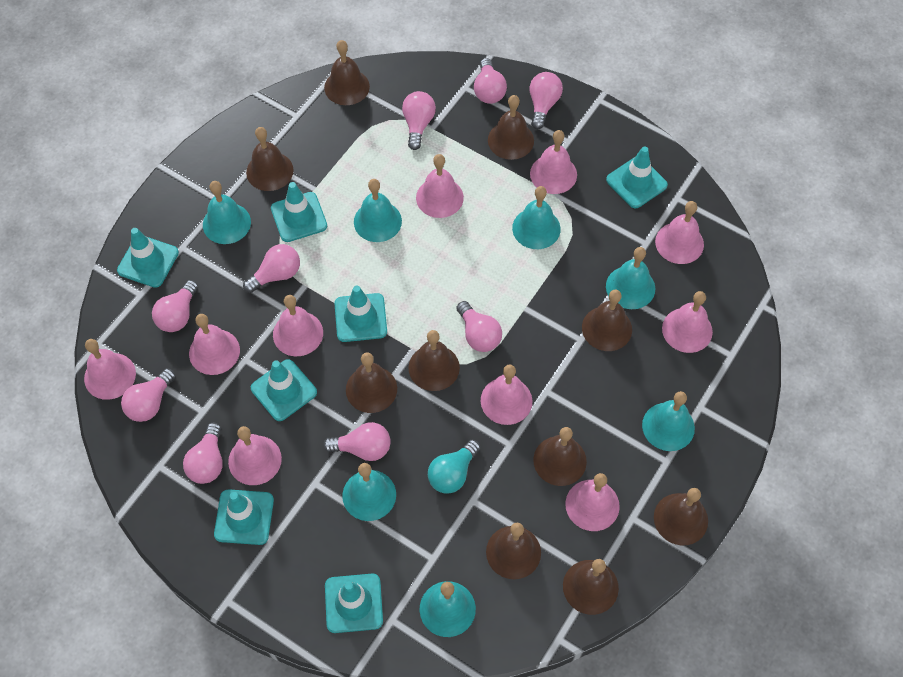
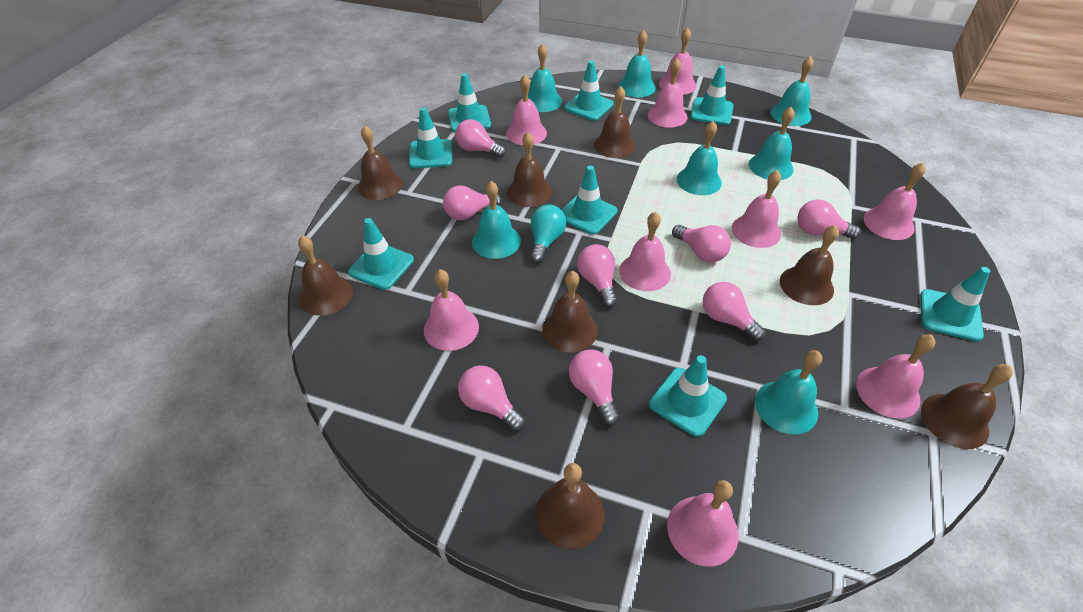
brown bell: 10 -> 8
pink bell: 10 -> 9
pink light bulb: 9 -> 8
turquoise traffic cone: 7 -> 8

